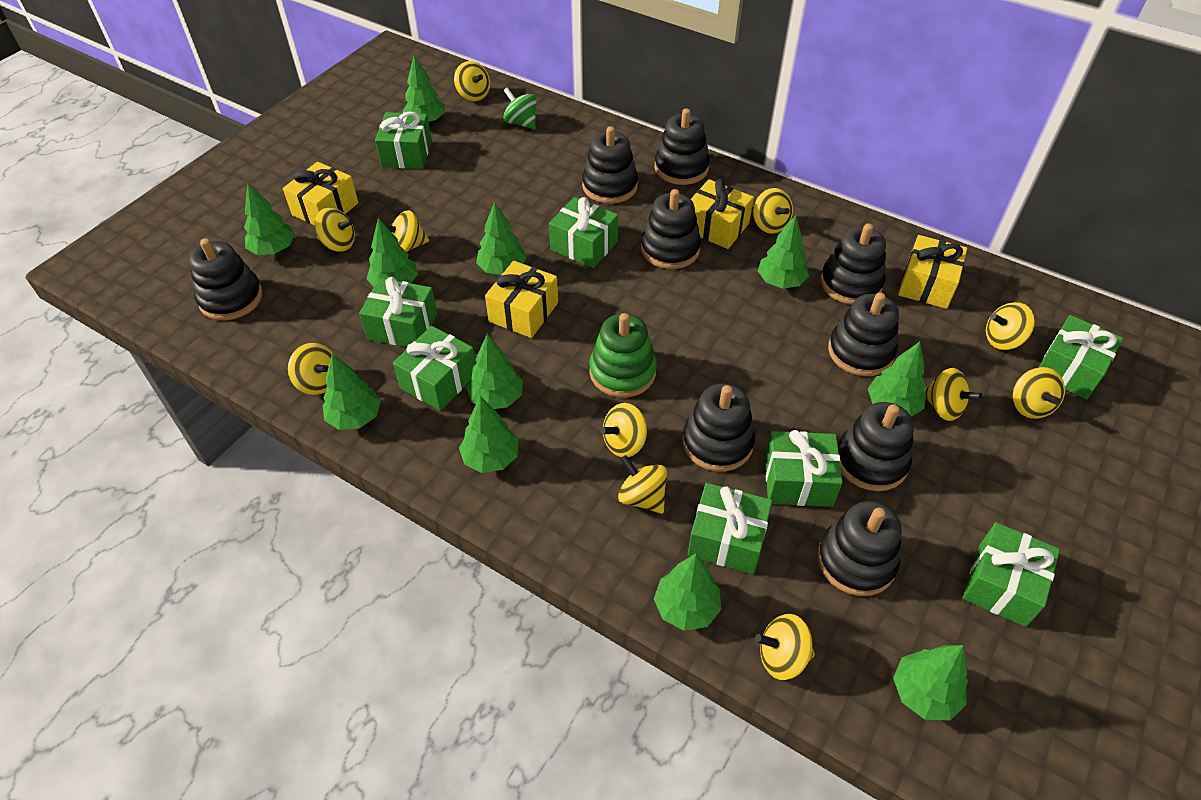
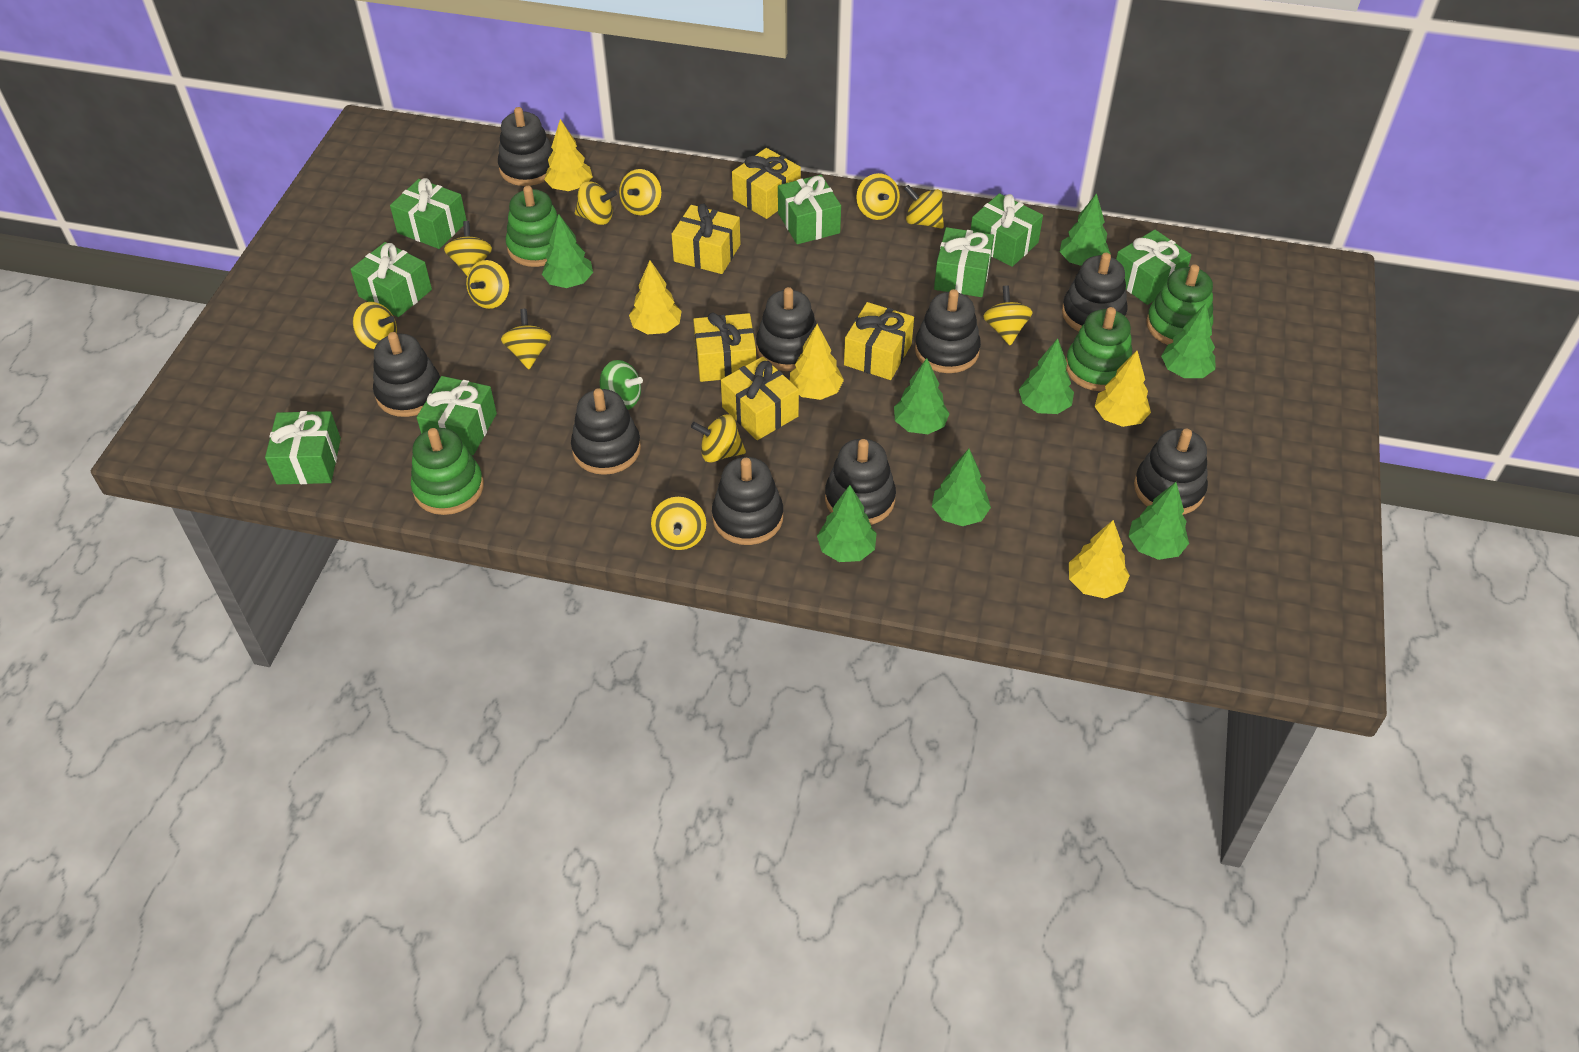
green stacking toy: 1 -> 4
green tree: 11 -> 8
yellow gift: 4 -> 5
yellow tree: 0 -> 5

